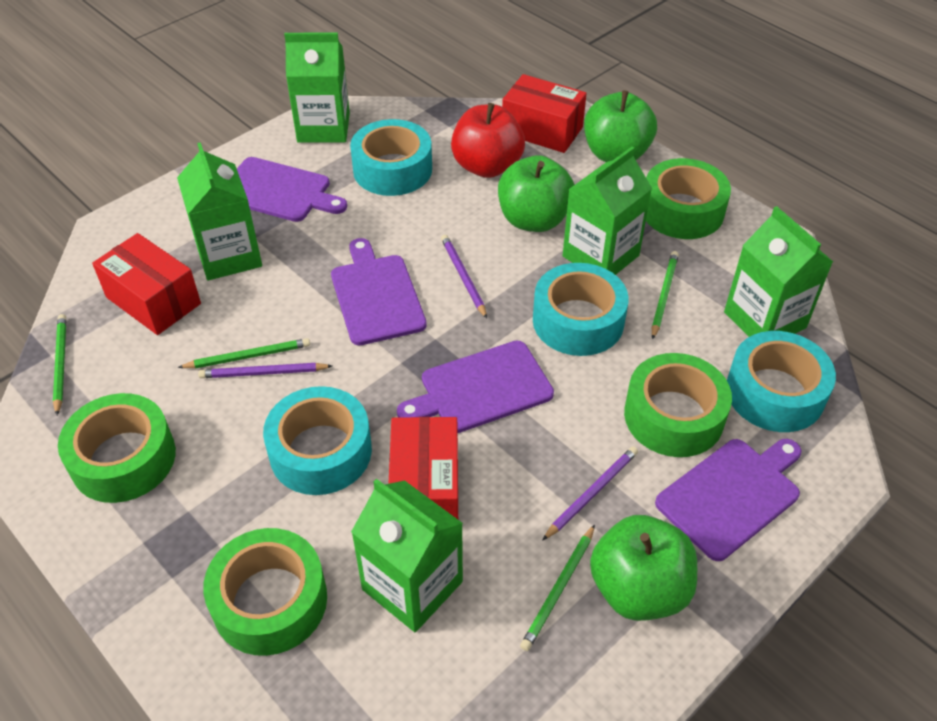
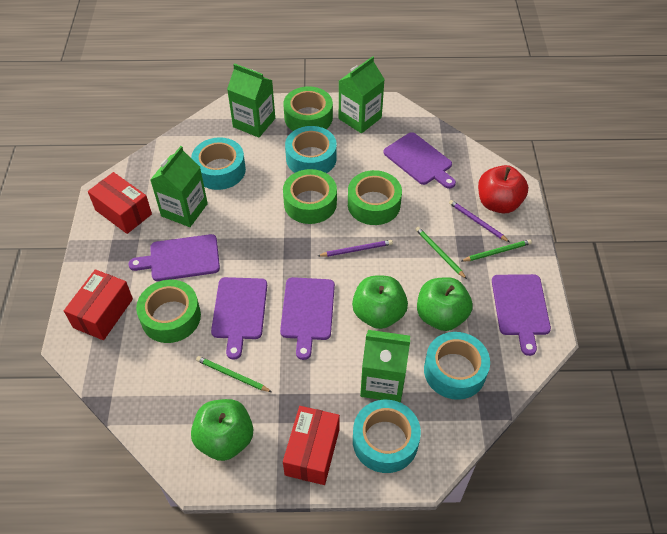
green carton: 5 -> 4
green pencil: 4 -> 3
purple cutting board: 4 -> 5
purple pencil: 3 -> 2

